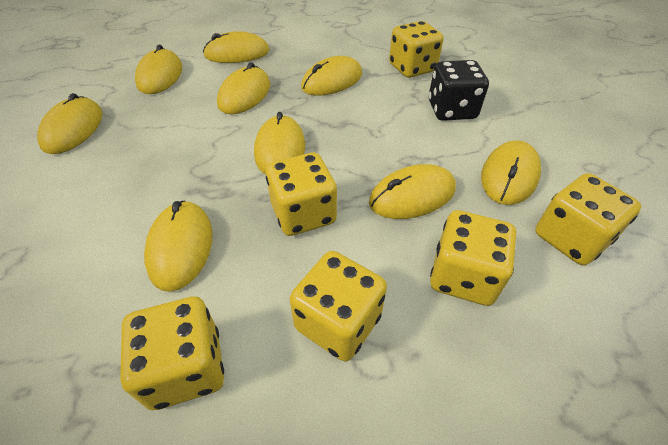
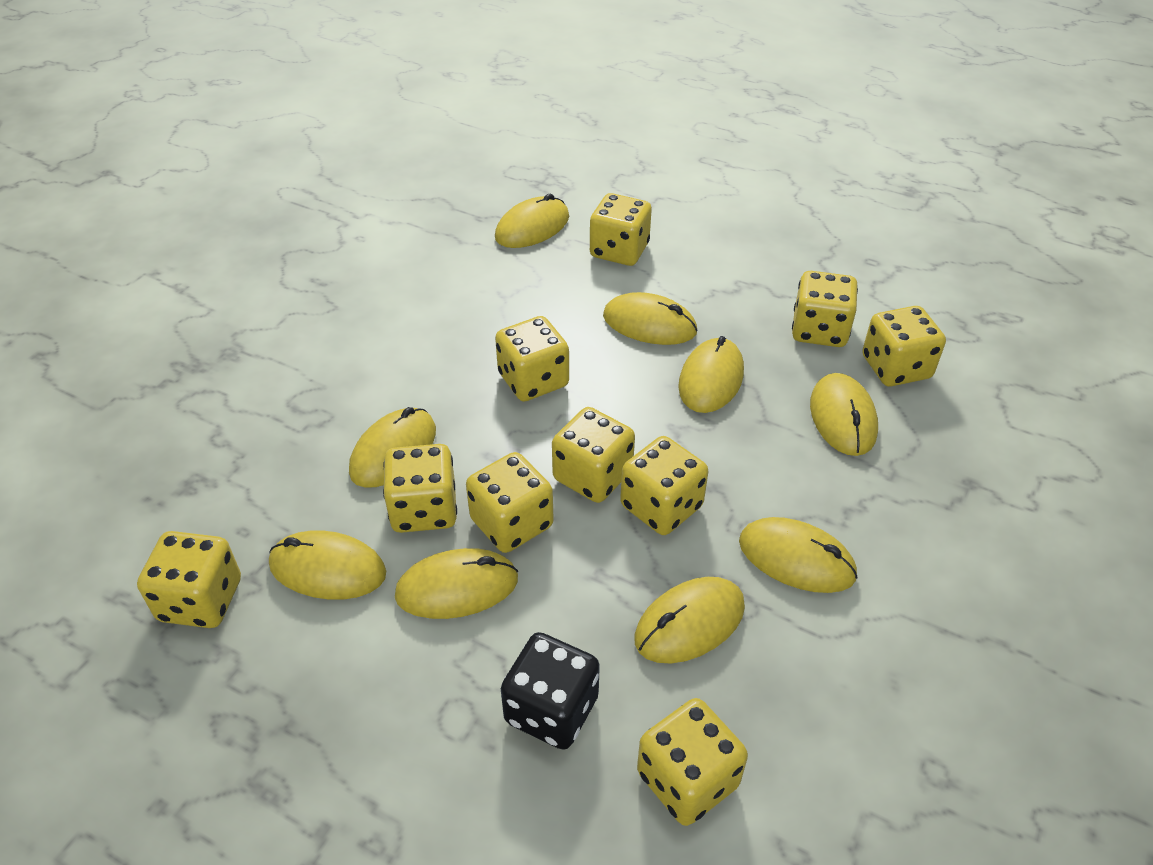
yellow dice: 6 -> 10

